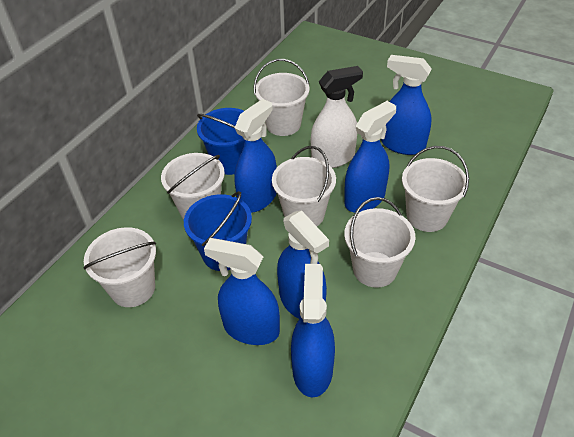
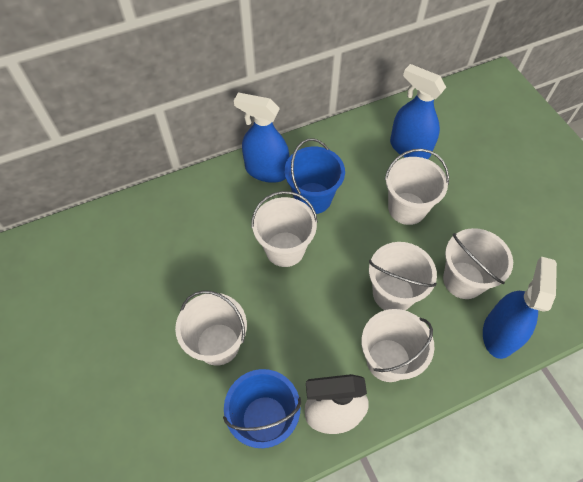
blue spray bottle: 6 -> 3

